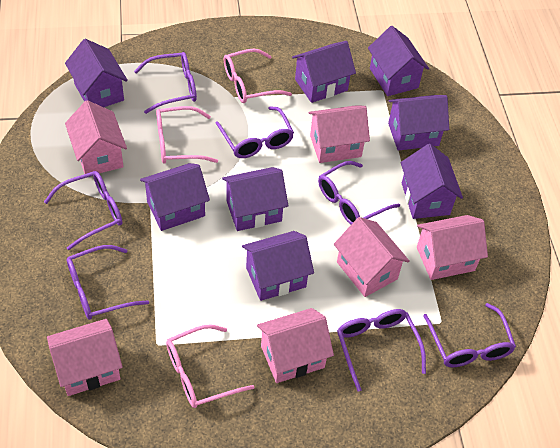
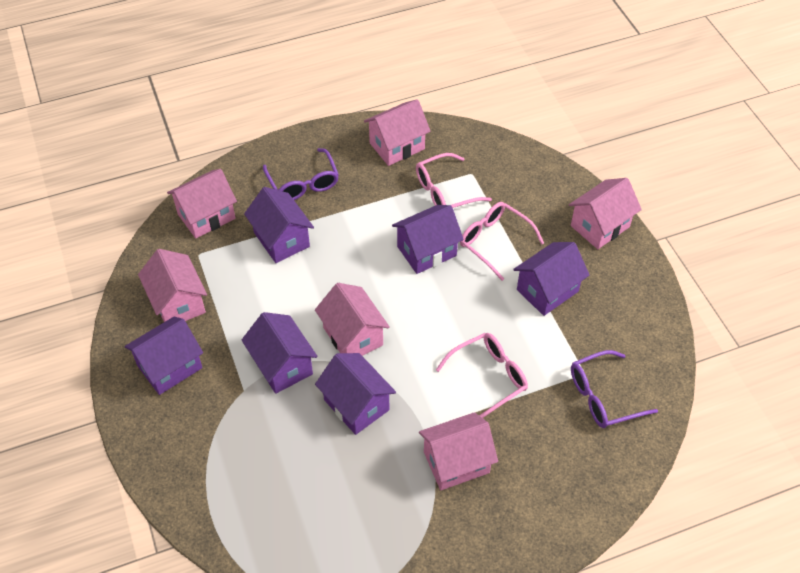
purple glasses: 7 -> 2
purple house: 8 -> 6

